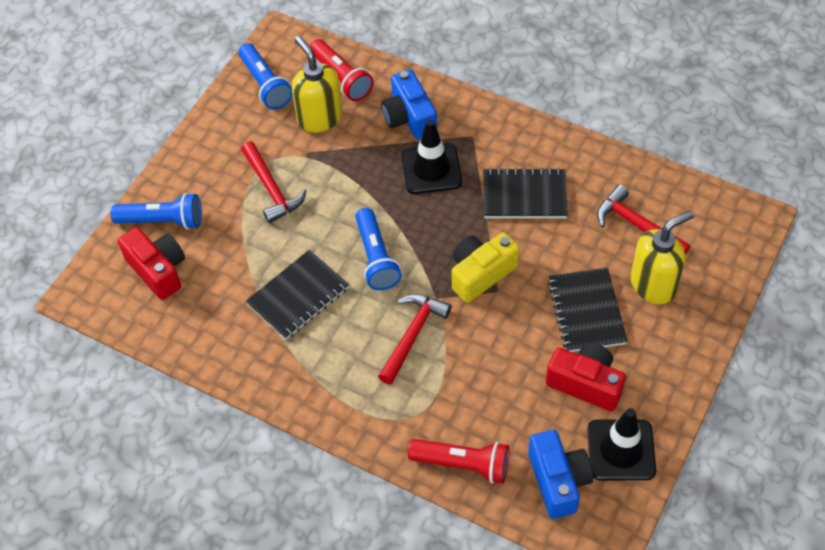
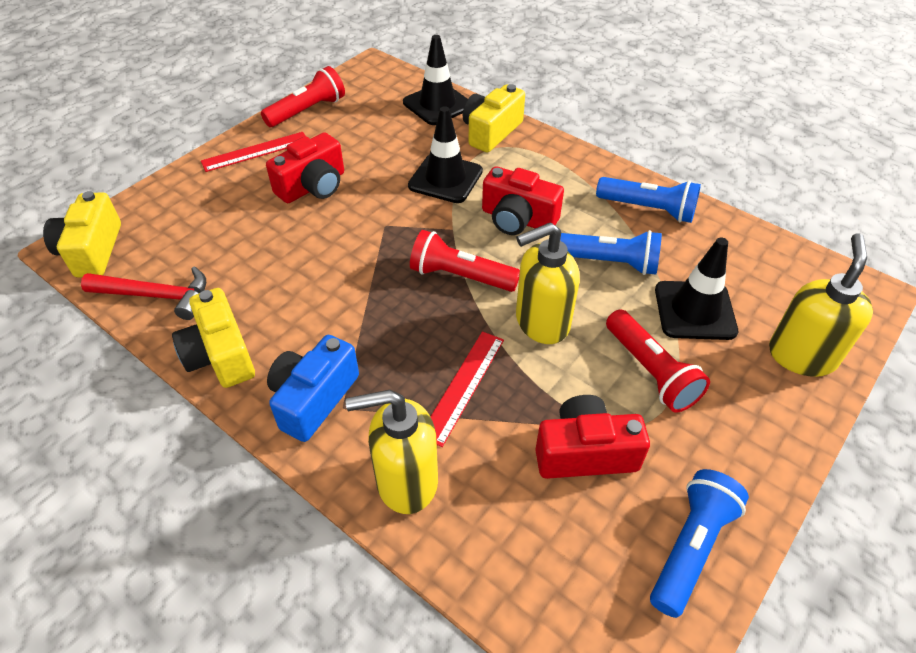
black notebook: 3 -> 0
black traffic cone: 2 -> 3
blue camera: 2 -> 1
red camera: 2 -> 3
red flashlight: 2 -> 3
red hammer: 3 -> 1
red ruler: 0 -> 2
yellow camera: 1 -> 3
yellow soap dispenser: 2 -> 3

